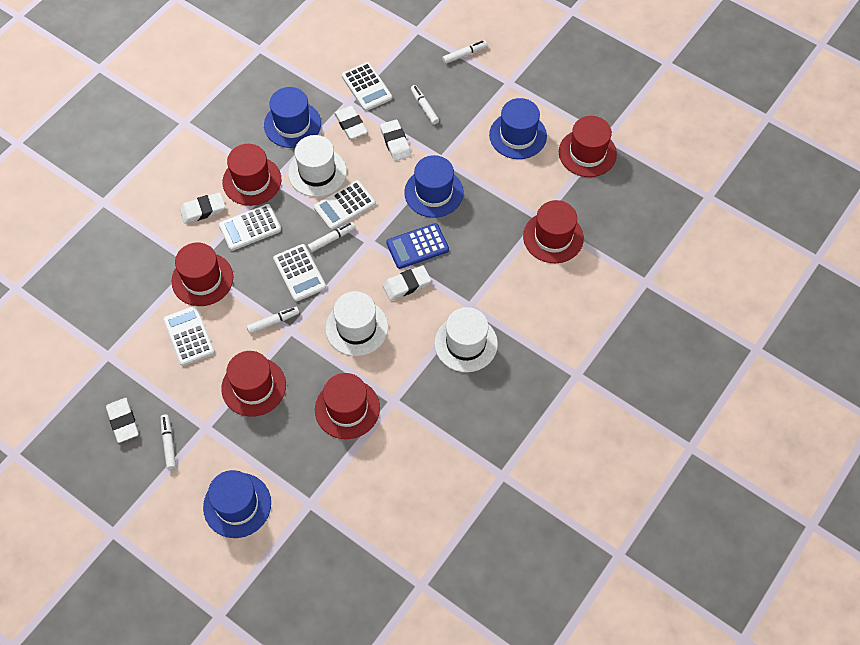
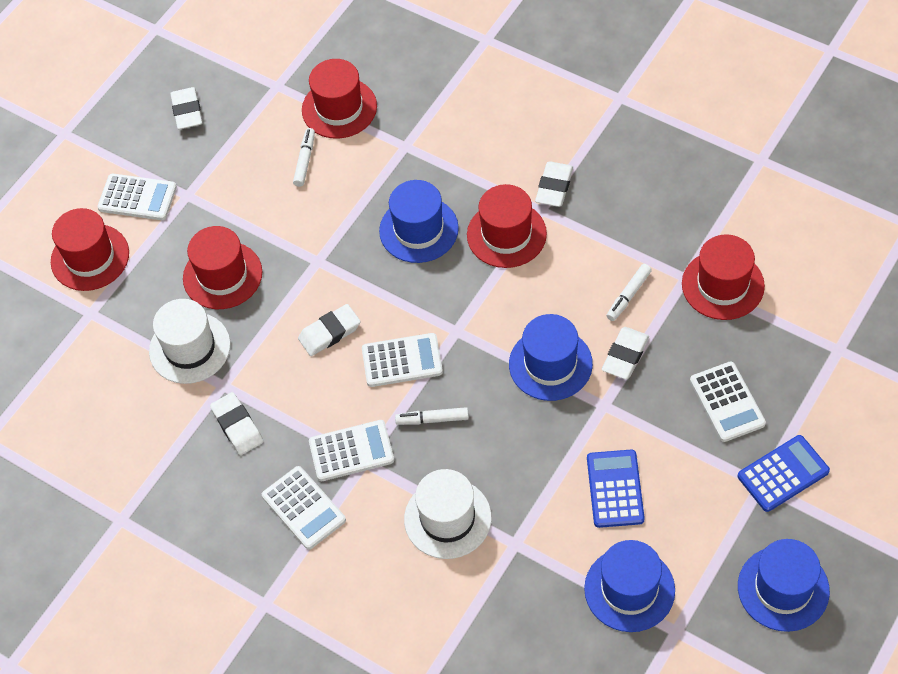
blue calculator: 1 -> 2
red hat: 6 -> 5
white hat: 3 -> 2
white marker: 5 -> 3

